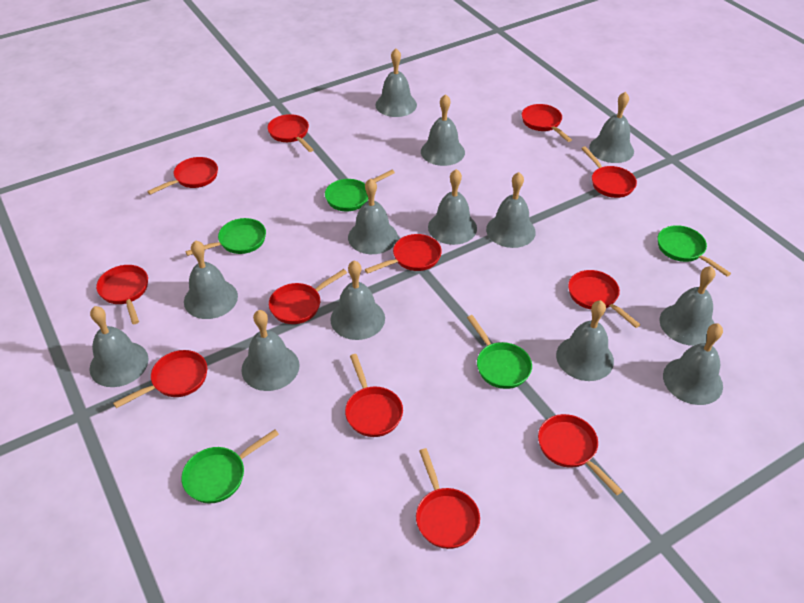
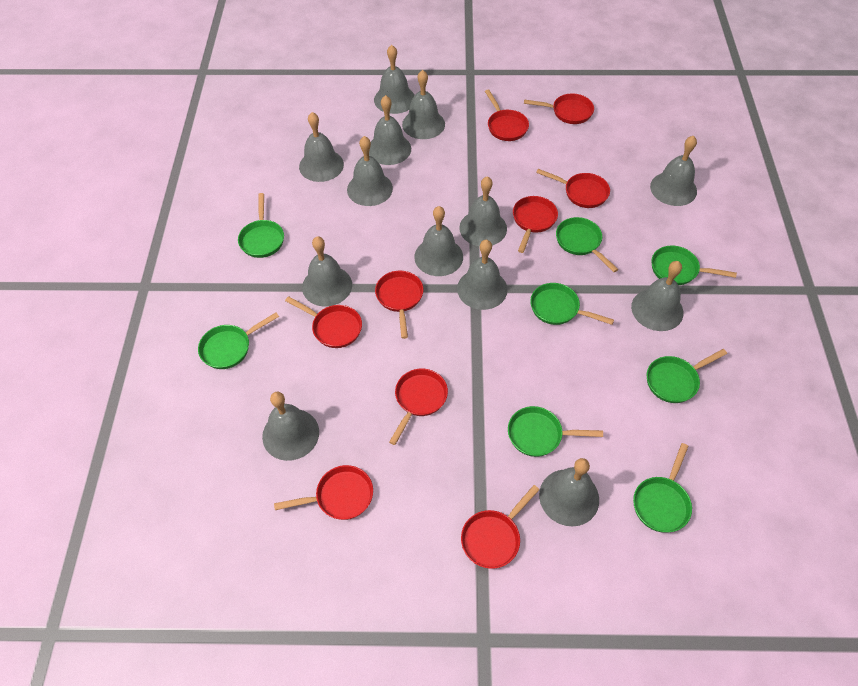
green pan: 5 -> 8
red pan: 12 -> 9

